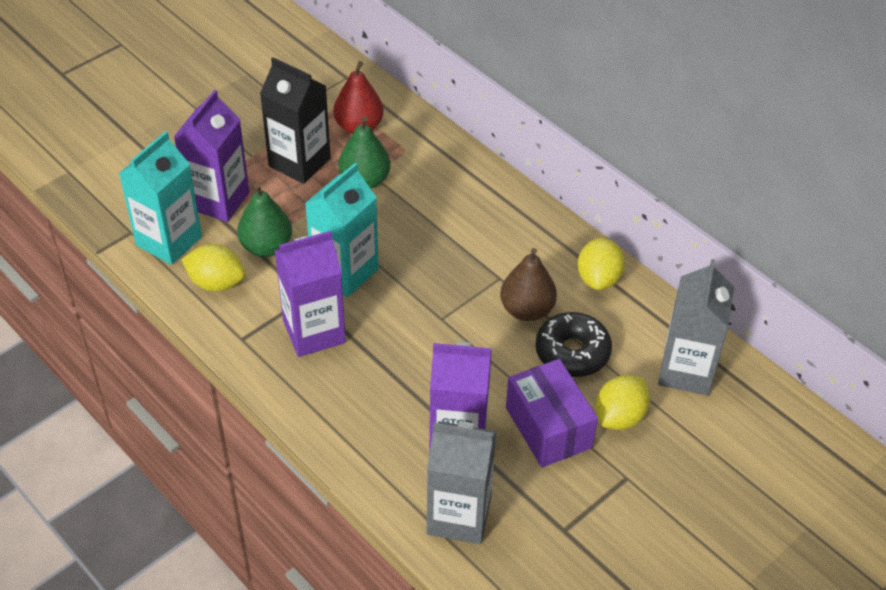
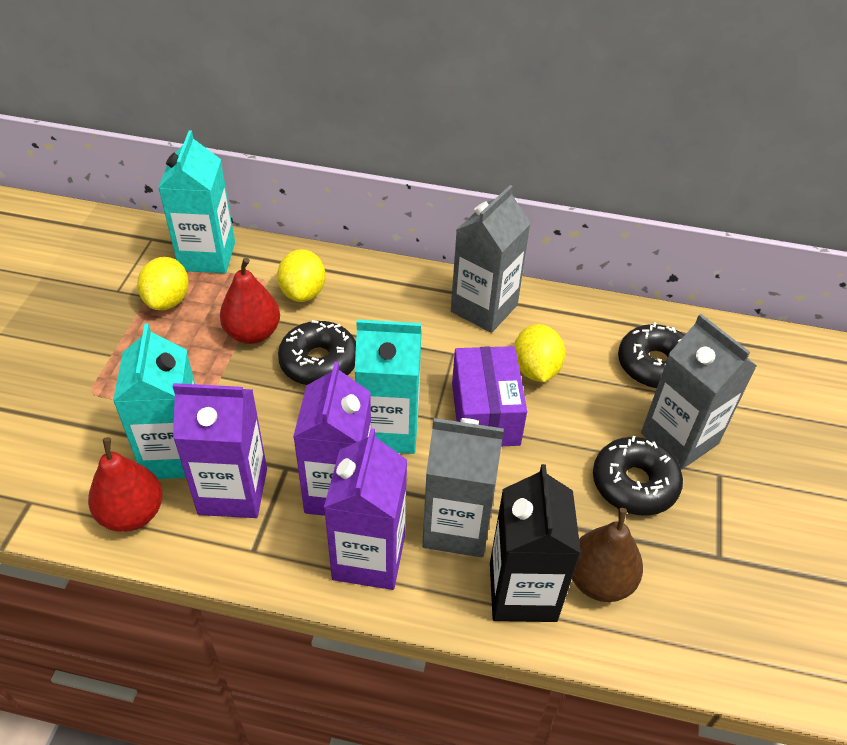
black donut: 1 -> 3
green pear: 2 -> 0
grey carton: 2 -> 3
red pear: 1 -> 2
turquoise carton: 2 -> 3

